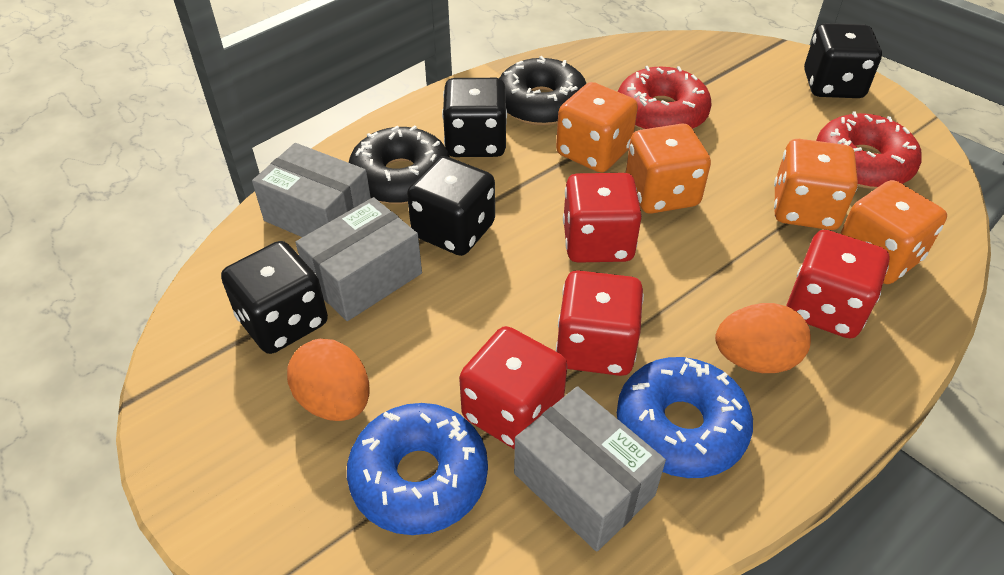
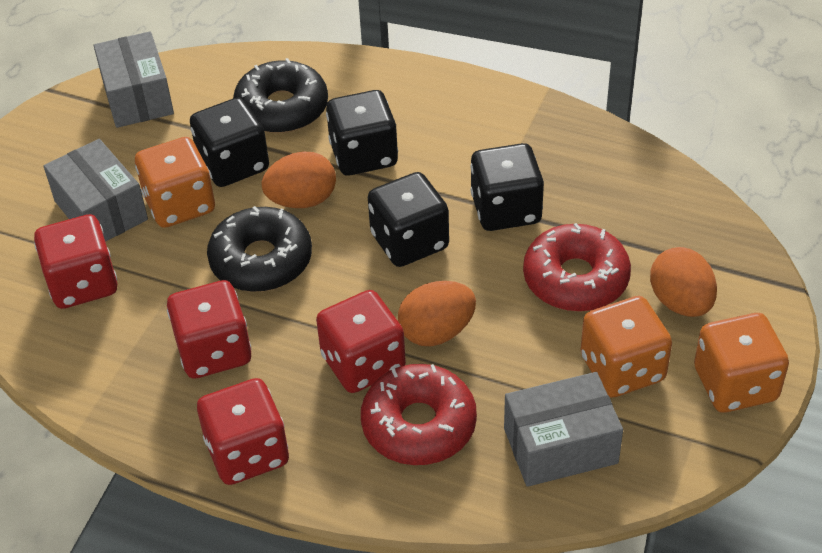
blue donut: 2 -> 0
orange dice: 4 -> 3
orange egg: 2 -> 3

